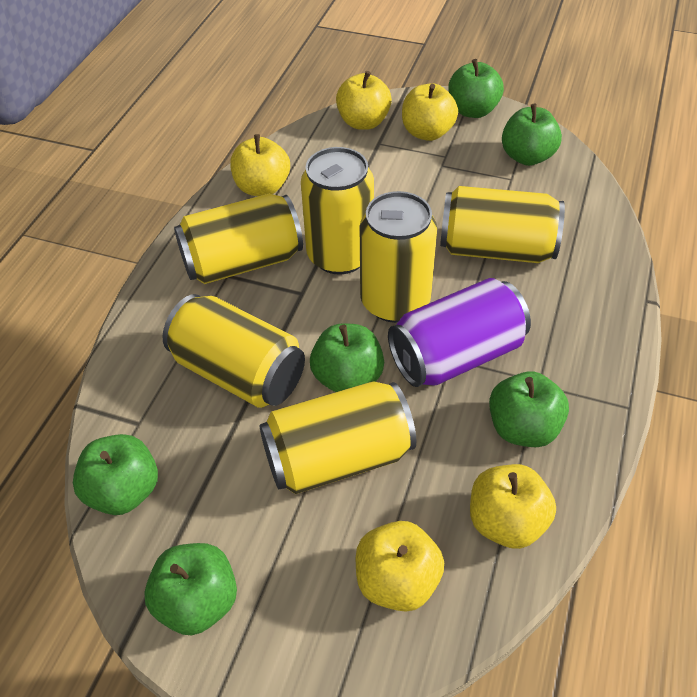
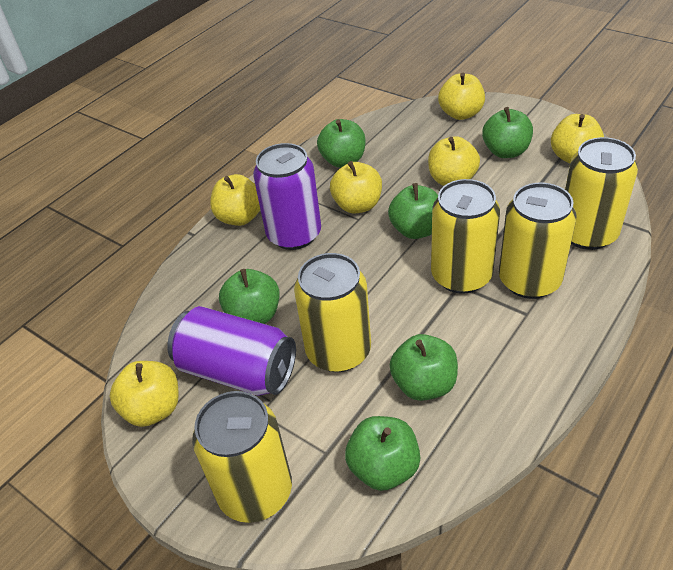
purple can: 1 -> 2
yellow apple: 5 -> 6
yellow can: 6 -> 5

